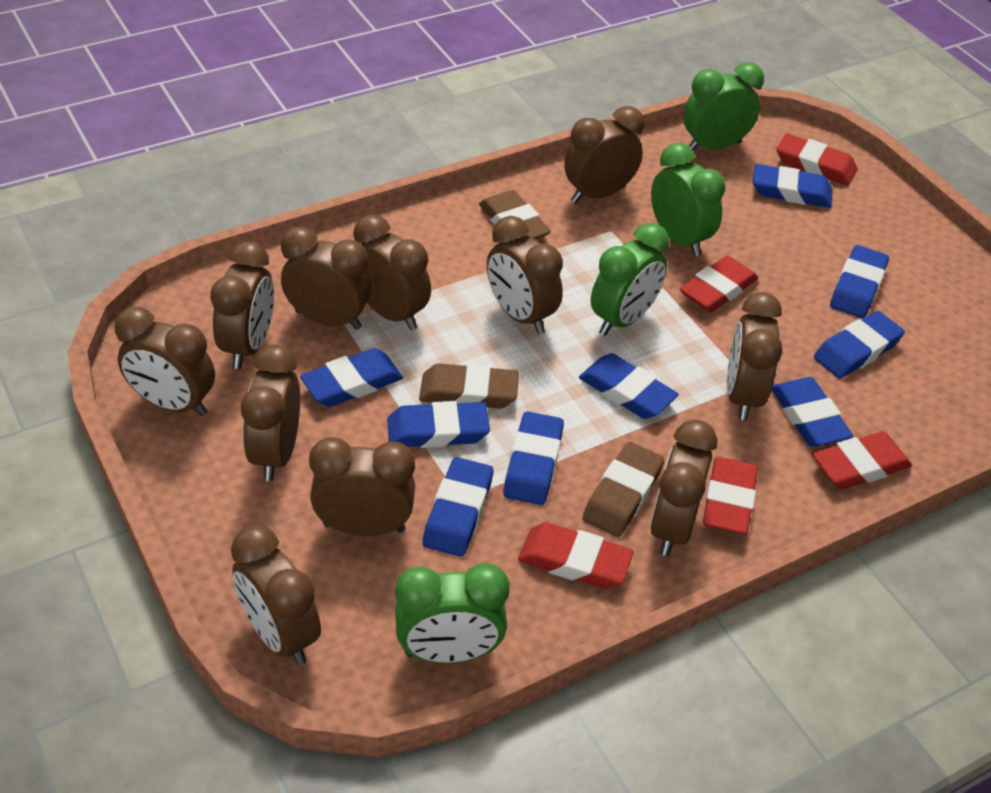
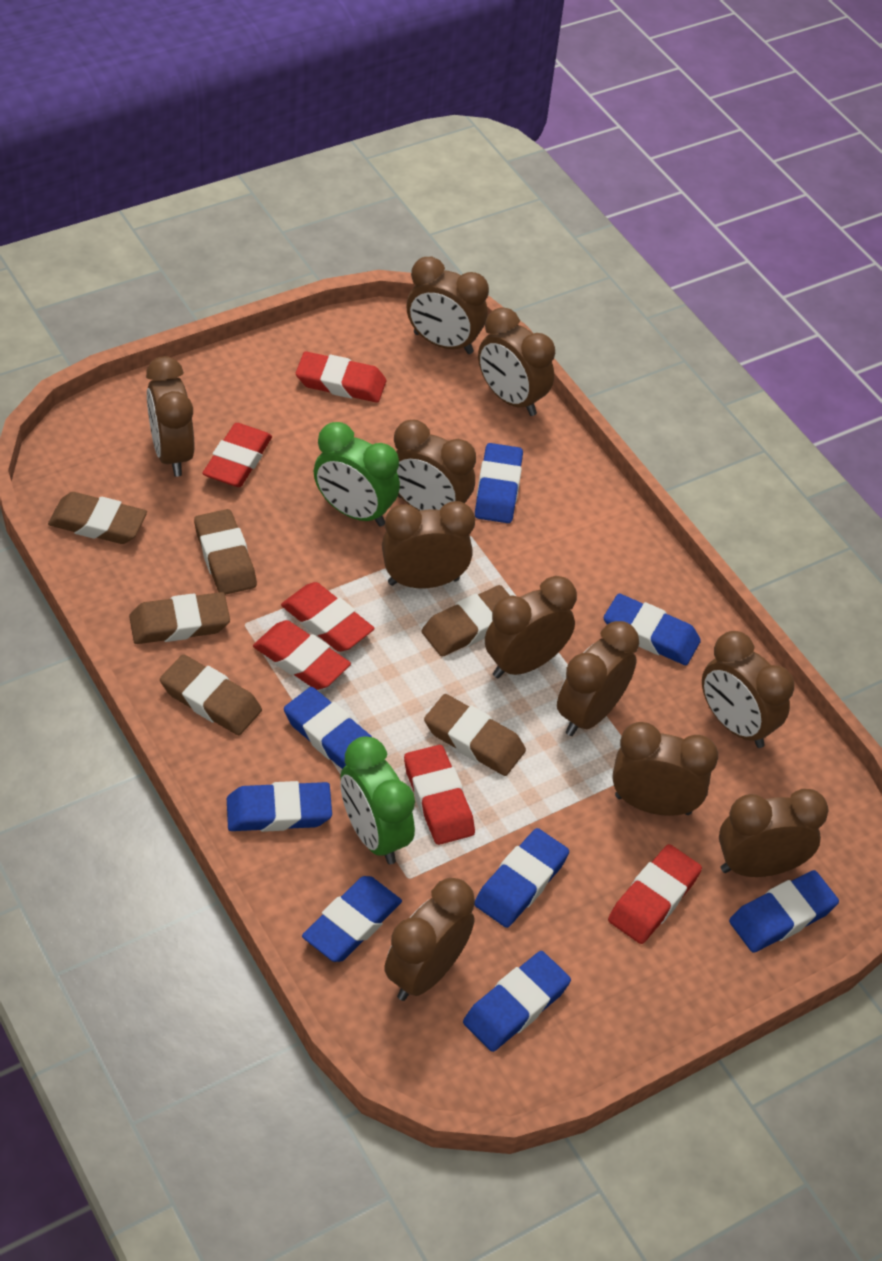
blue eraser: 9 -> 8
brown eraser: 3 -> 6
green clock: 4 -> 2
red eraser: 5 -> 6

